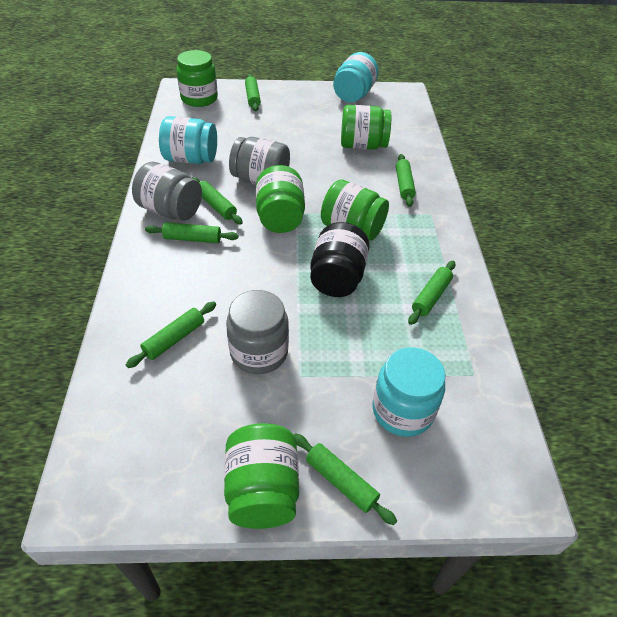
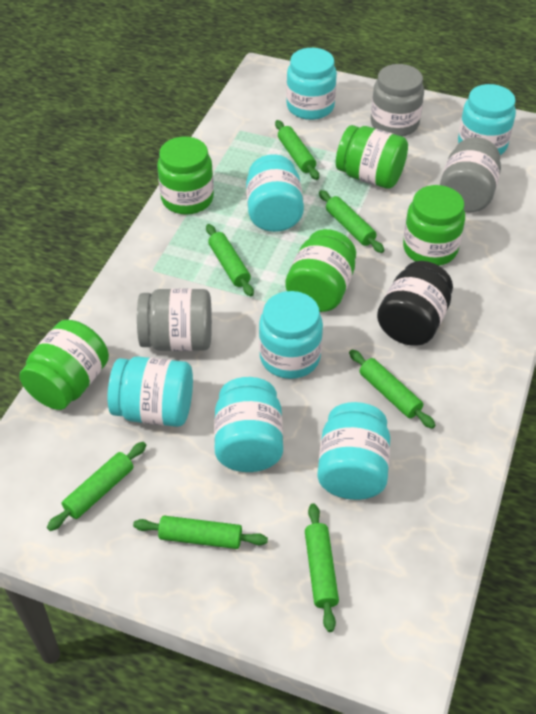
turquoise jar: 3 -> 7

